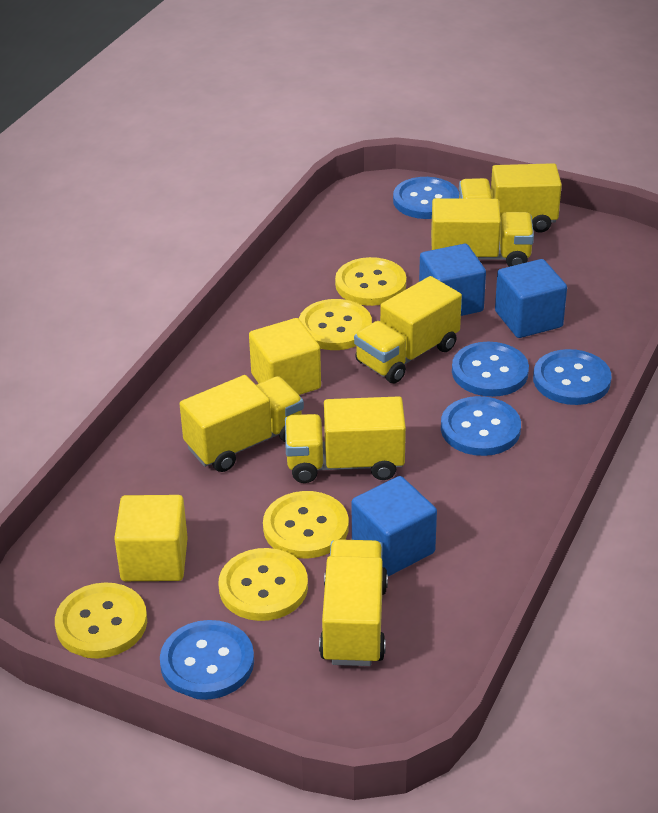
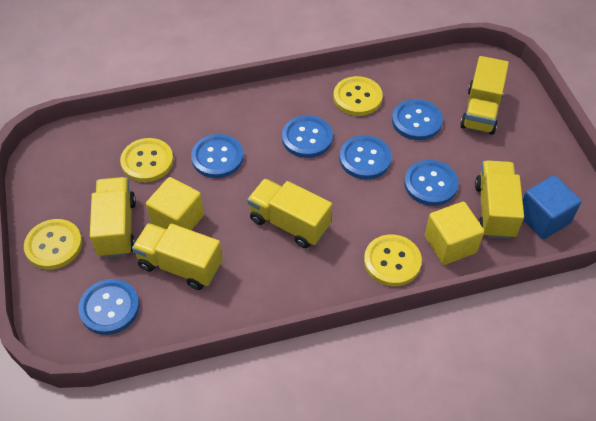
blue button: 5 -> 6
blue cube: 3 -> 1
yellow button: 5 -> 4
yellow truck: 6 -> 5

